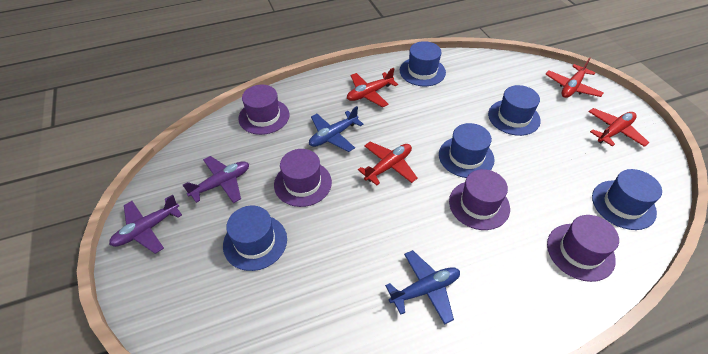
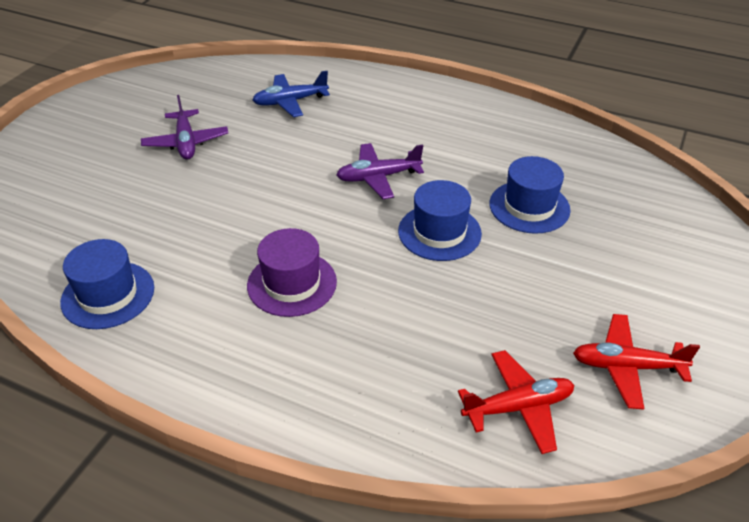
blue hat: 5 -> 3
blue plane: 2 -> 1
purple hat: 4 -> 1
red plane: 4 -> 2

